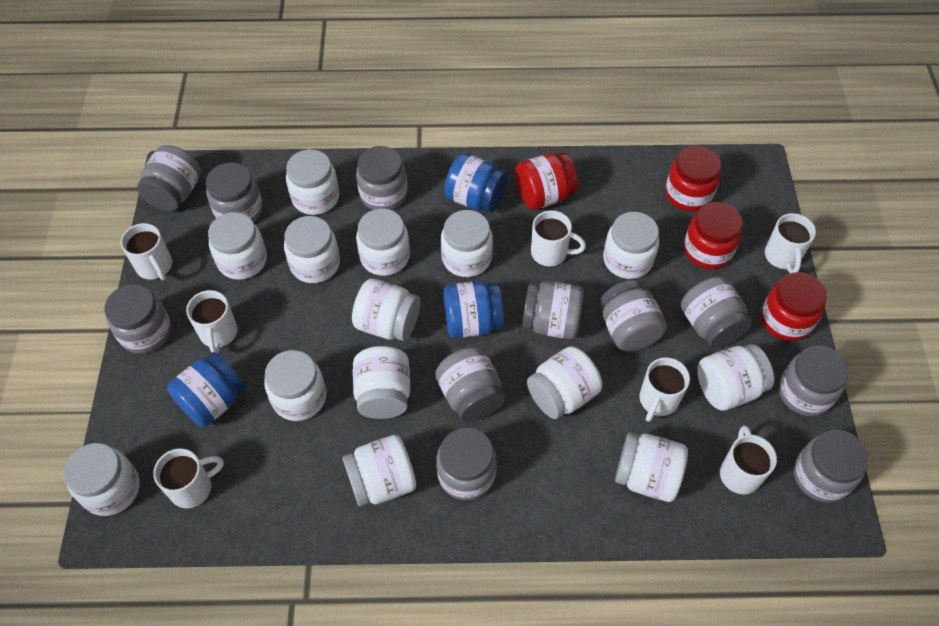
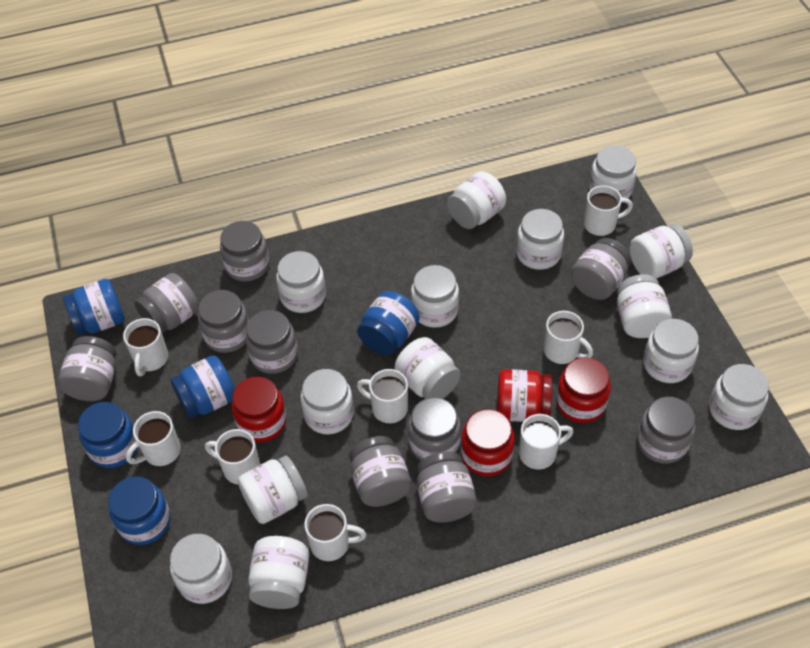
blue jar: 3 -> 5
grey jar: 11 -> 10
white mug: 7 -> 8

